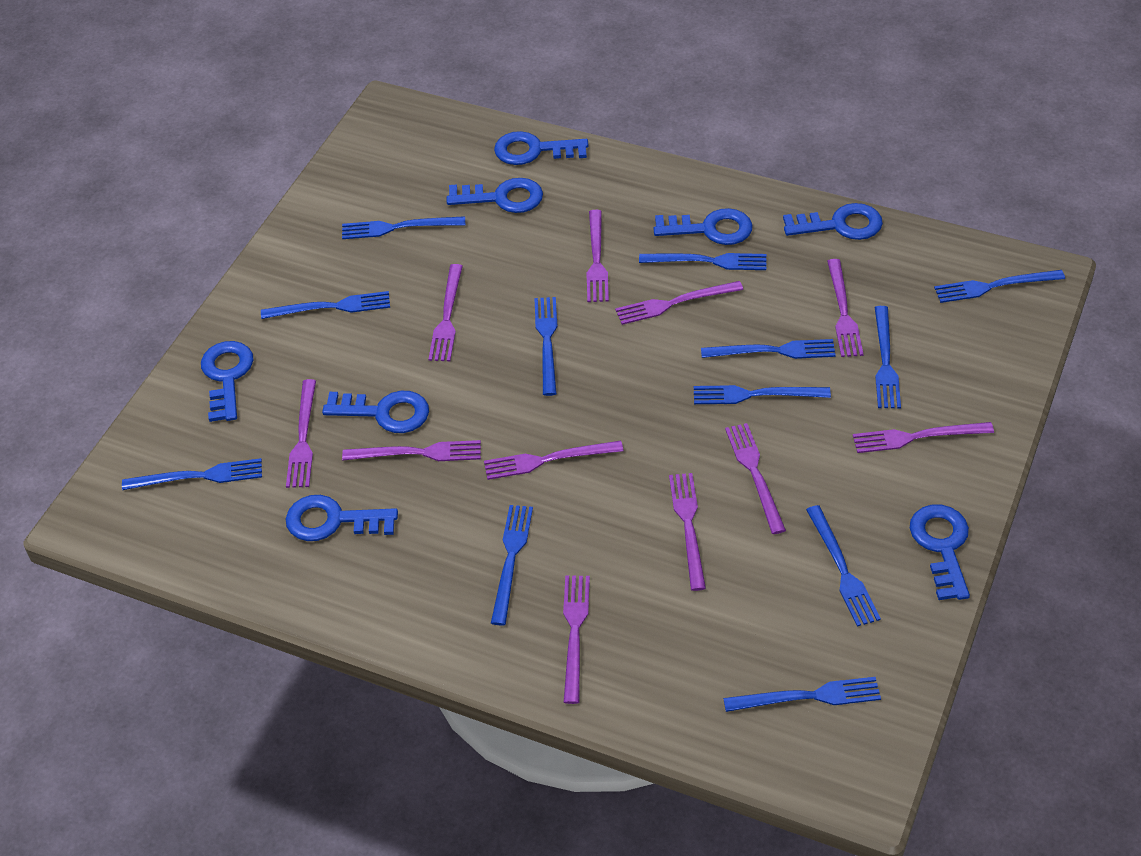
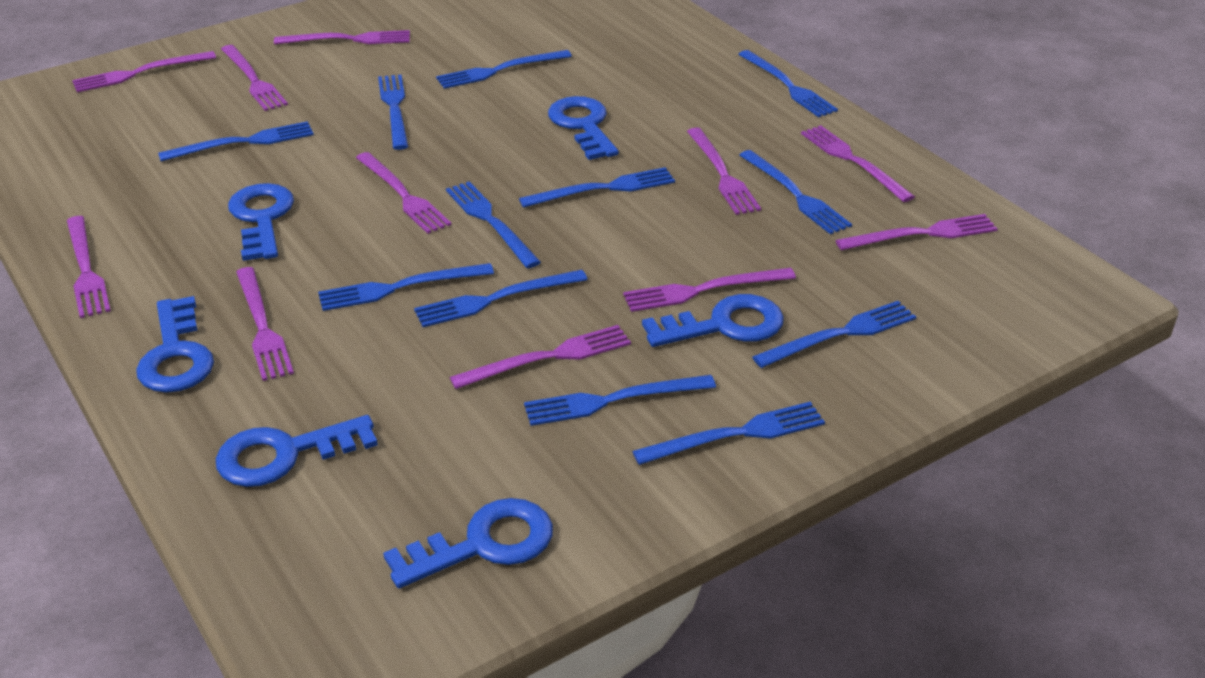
blue key: 8 -> 6

